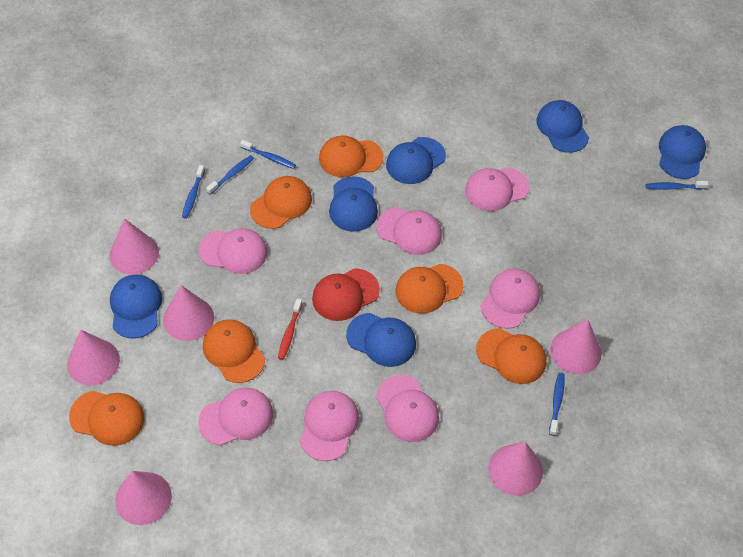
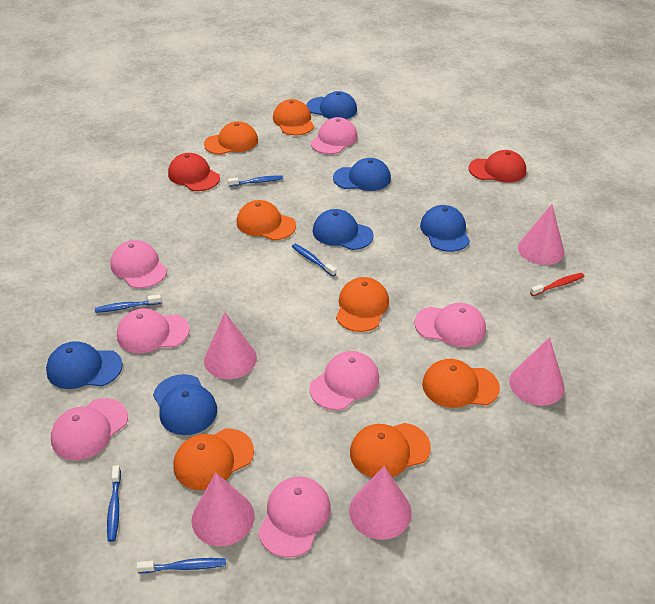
orange cap: 6 -> 7
pink cone: 6 -> 5
red cap: 1 -> 2

